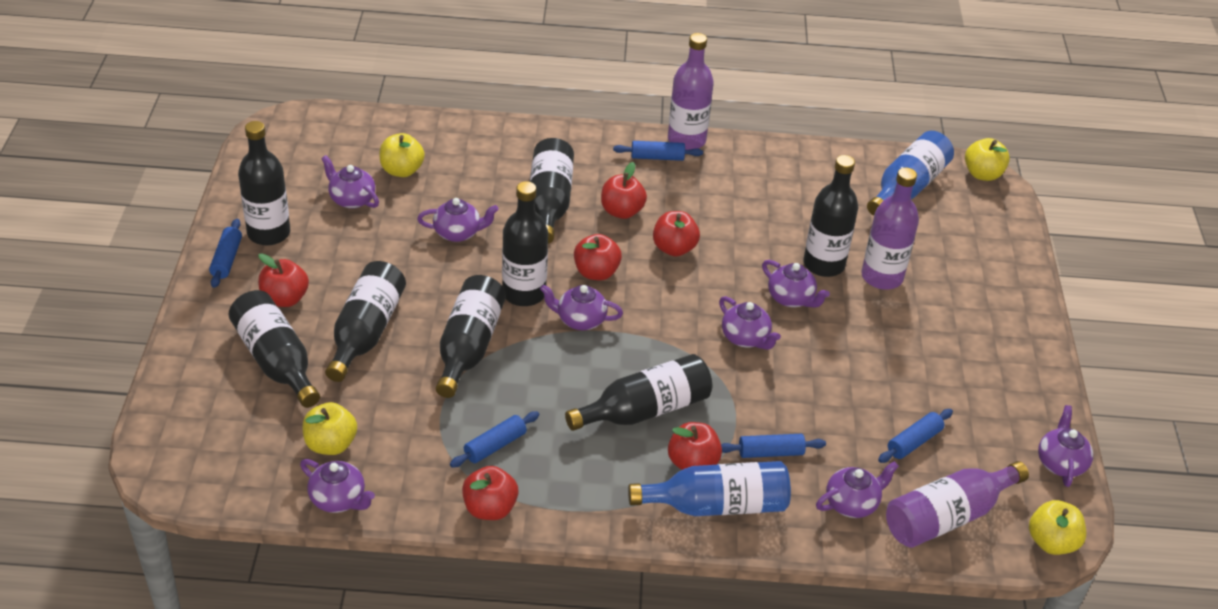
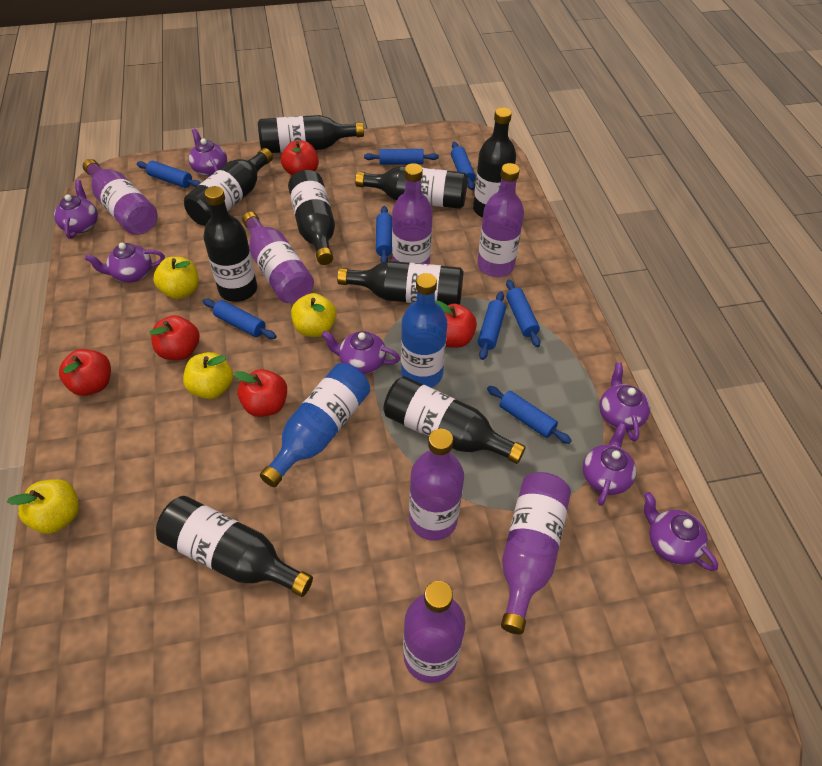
black bottle: 8 -> 9
blue rolling pin: 5 -> 8
purple bottle: 3 -> 7
purple teapot: 8 -> 7
red apple: 6 -> 5

